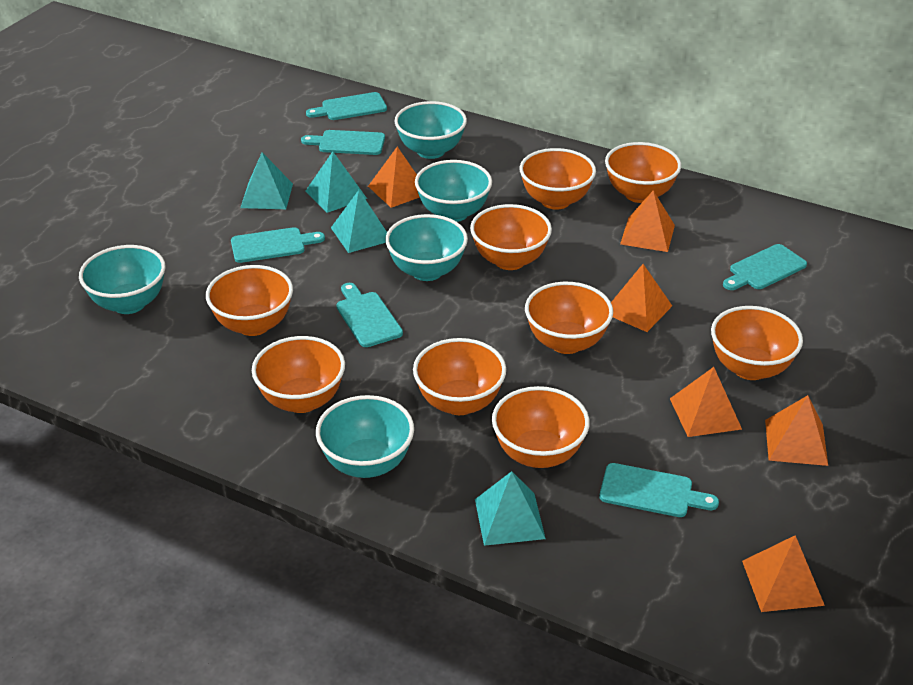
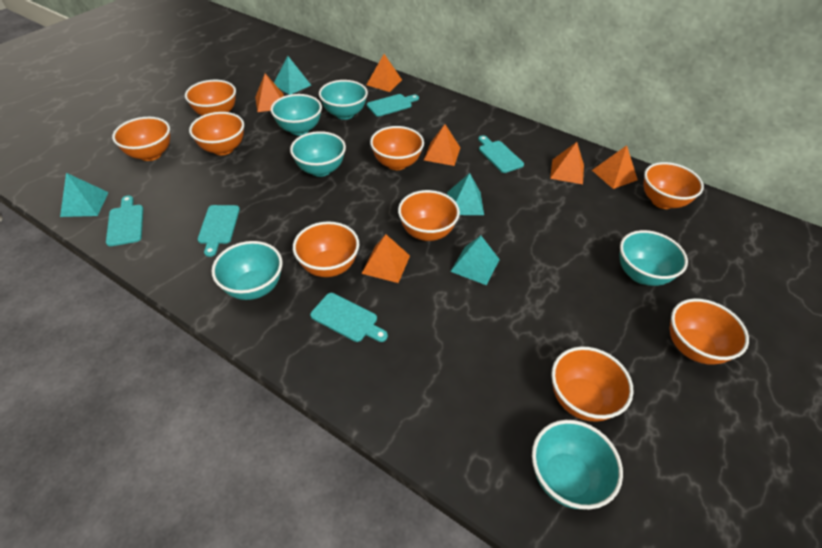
turquoise bowl: 5 -> 6
turquoise cutting board: 6 -> 5

